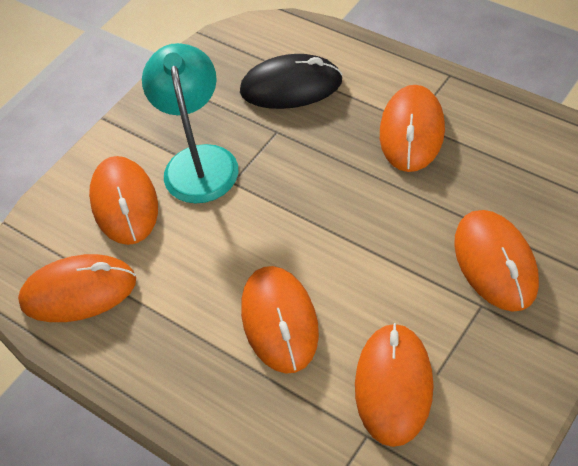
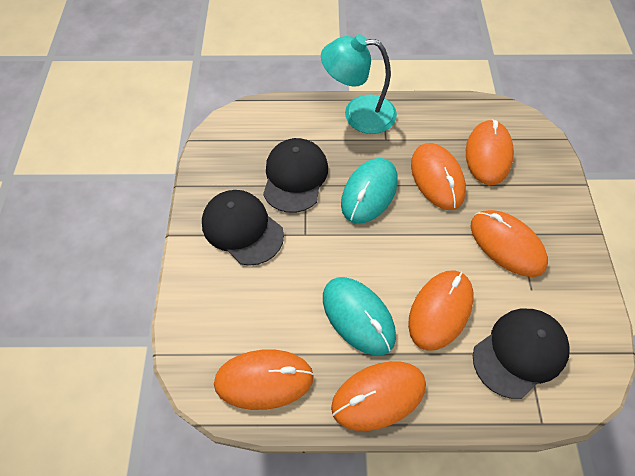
black cap: 0 -> 3
black mouse: 1 -> 0
turquoise mouse: 0 -> 2

